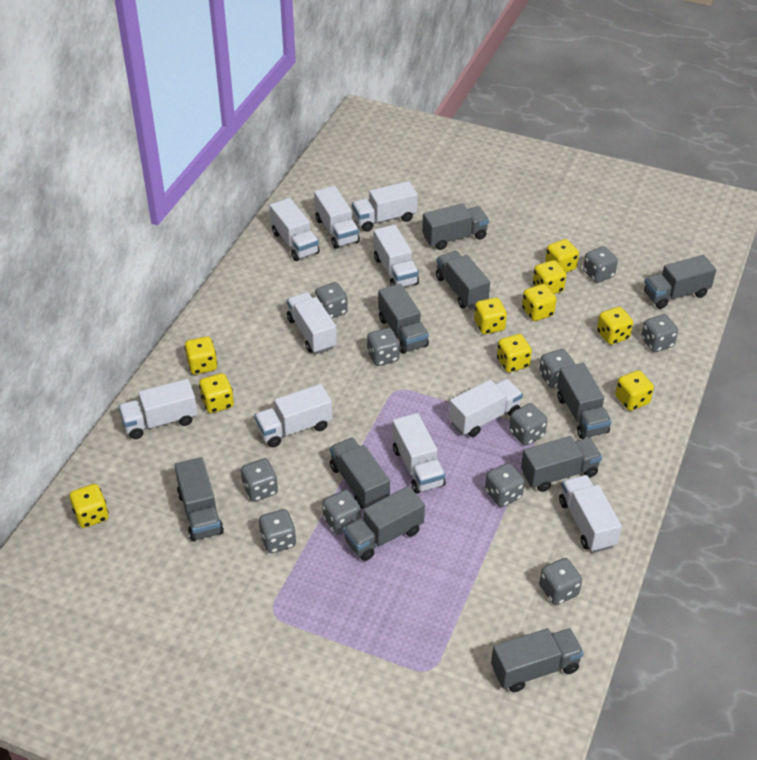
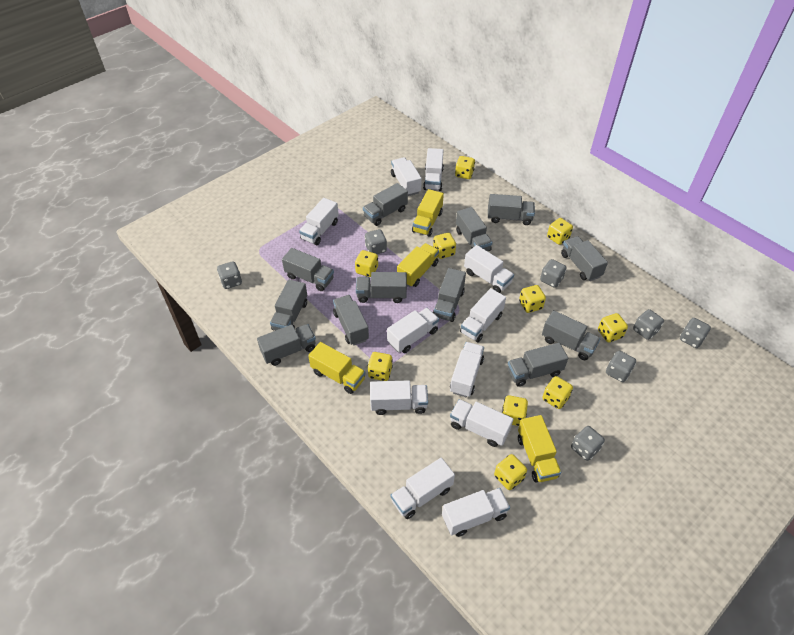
grey dice: 11 -> 7
grey truck: 10 -> 12
white truck: 10 -> 11
yellow truck: 0 -> 4

